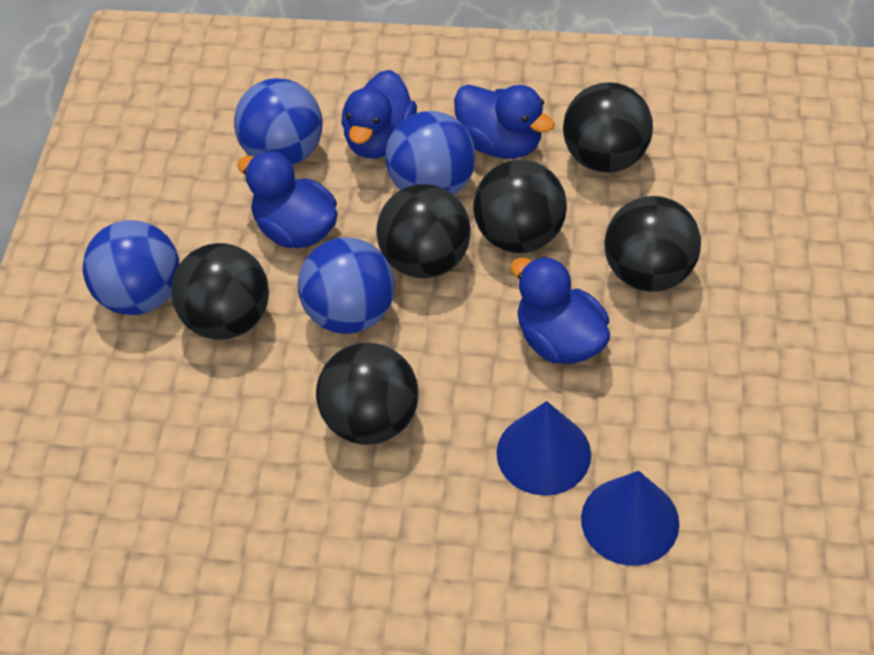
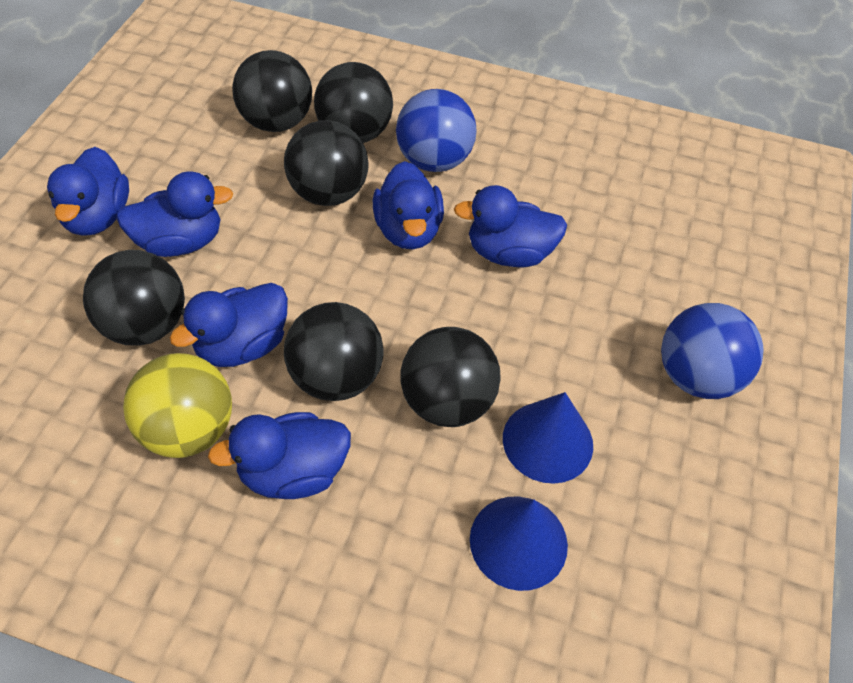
blue ball: 4 -> 2
blue duck: 4 -> 6
yellow ball: 0 -> 1

